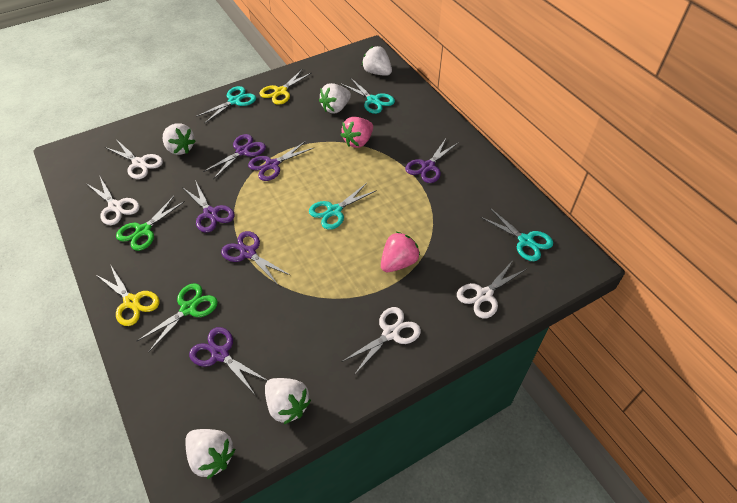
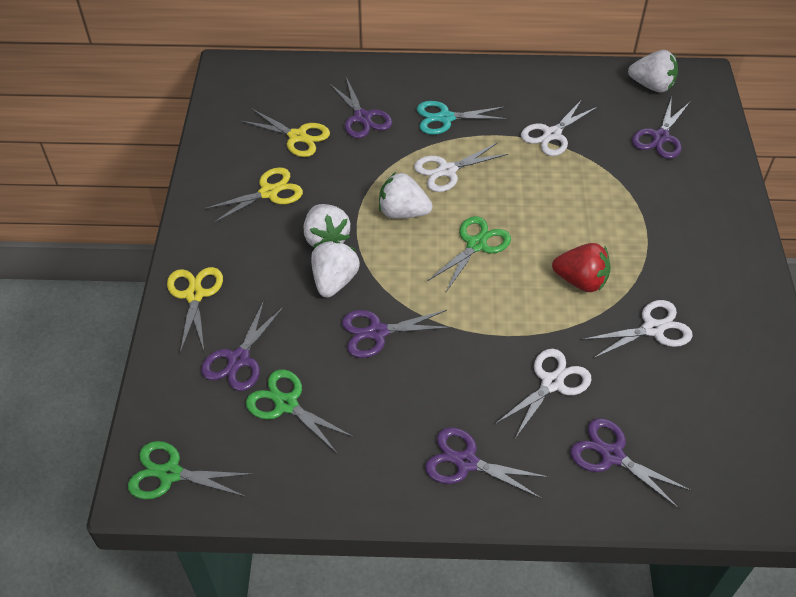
green scissors: 2 -> 3
pink strawberry: 2 -> 0
red strawberry: 0 -> 1
turquoise scissors: 4 -> 1
white strawberry: 5 -> 4
yellow scissors: 2 -> 3

